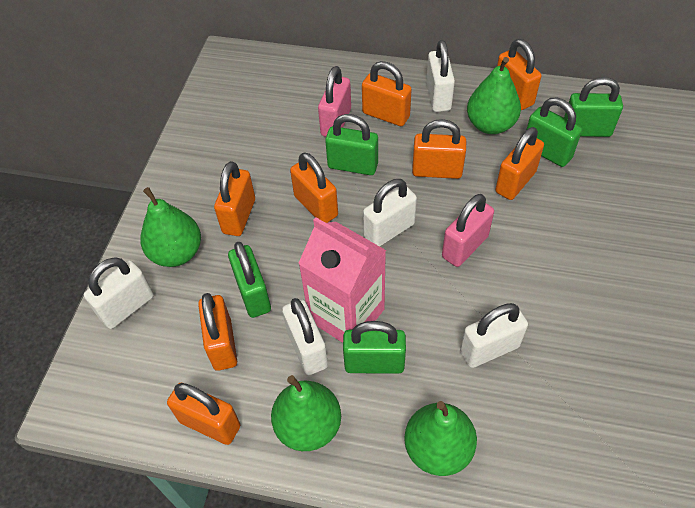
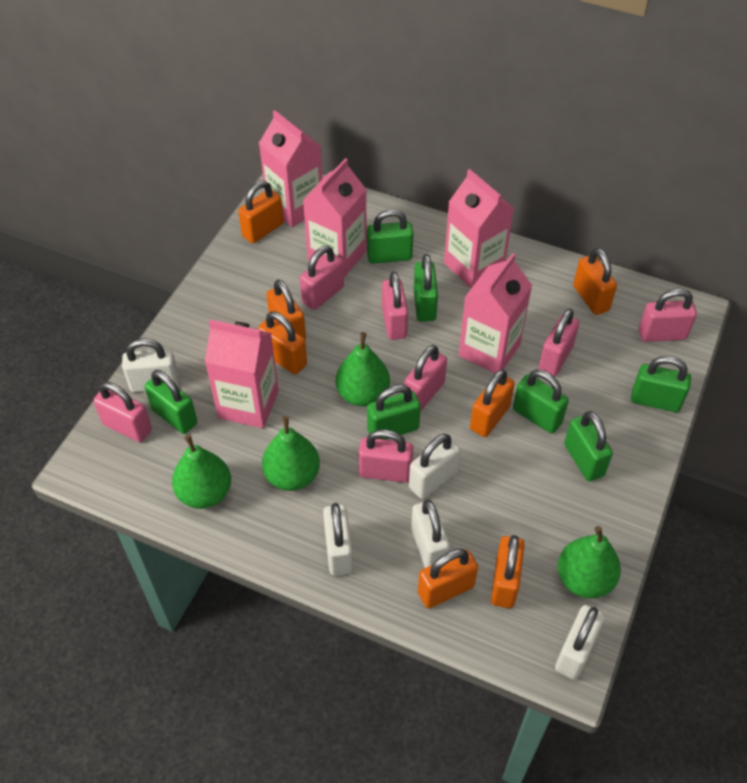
green padlock: 5 -> 7
orange padlock: 8 -> 7
pink carton: 1 -> 5
pink padlock: 2 -> 7

